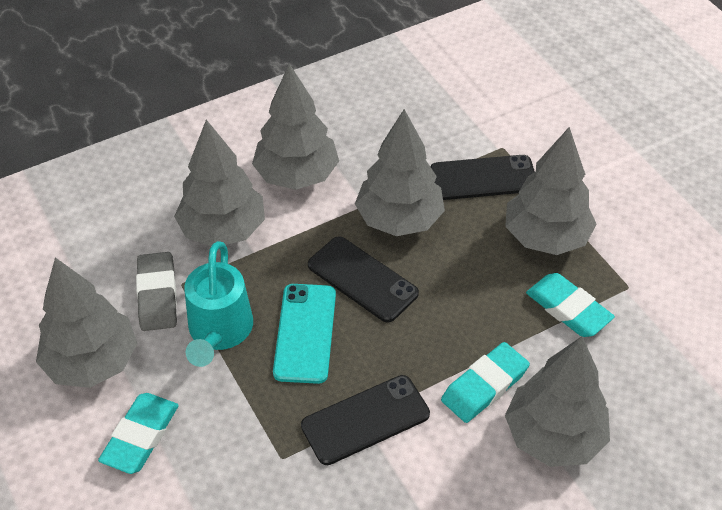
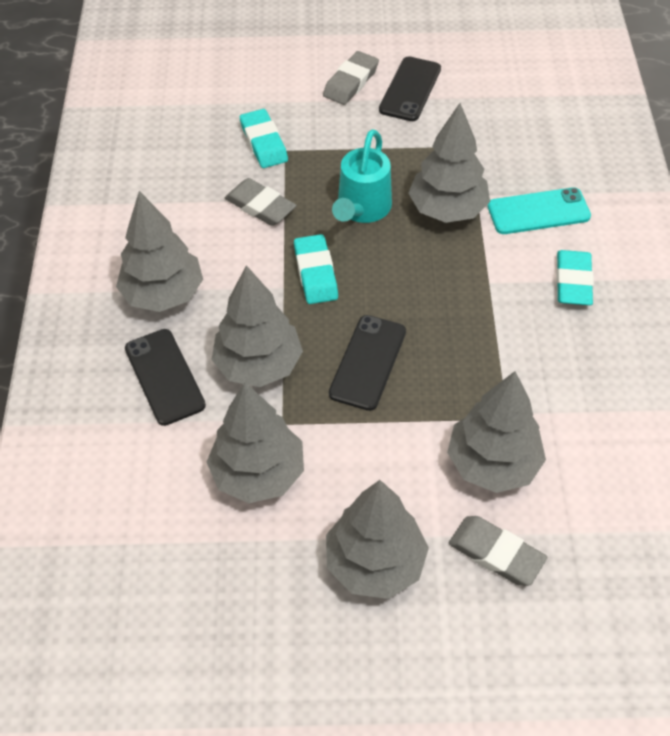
grey eraser: 1 -> 3

